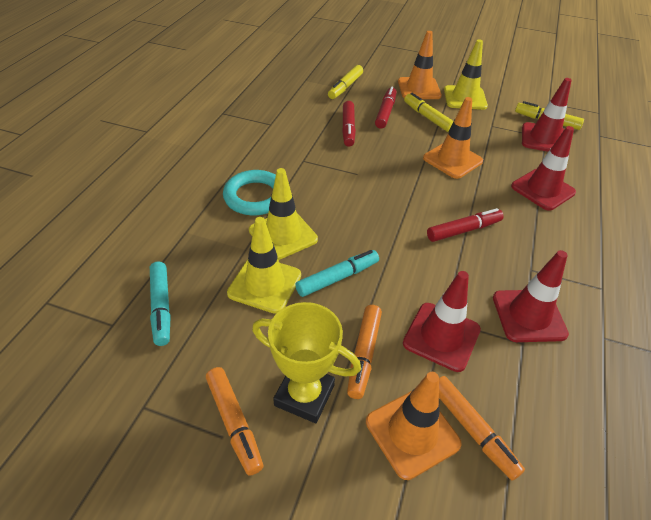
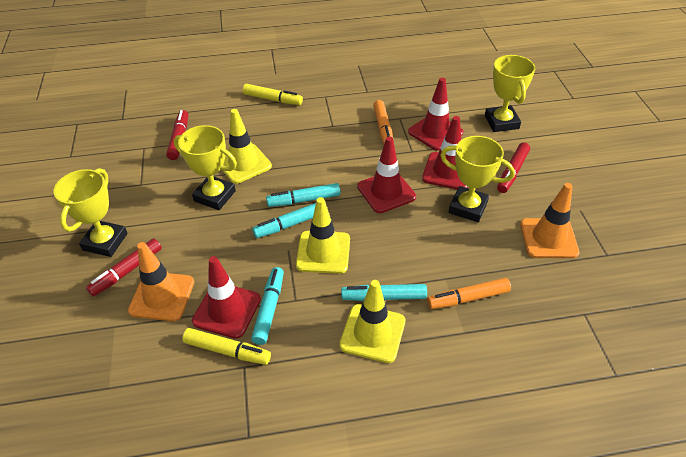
orange marker: 3 -> 2
orange traffic cone: 3 -> 2
turquoise marker: 2 -> 4
turquoise ring: 1 -> 0
yellow marker: 3 -> 2
yellow trophy: 1 -> 4

